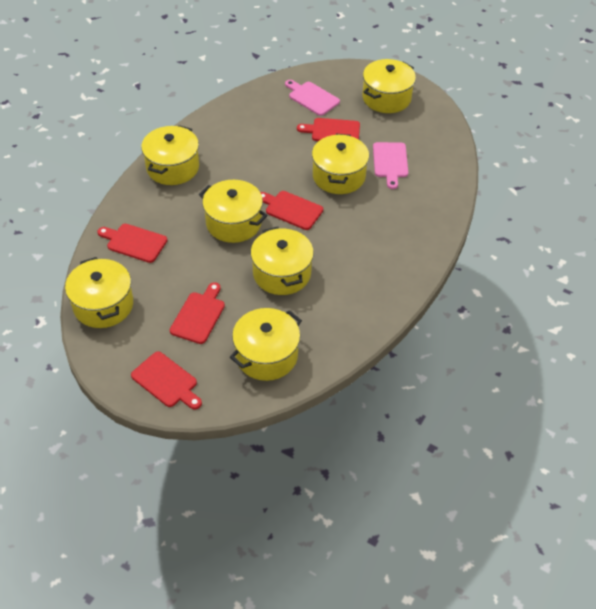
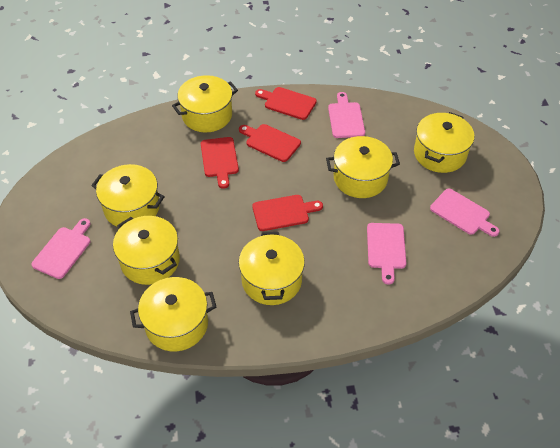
pink cutting board: 2 -> 4
red cutting board: 5 -> 4

